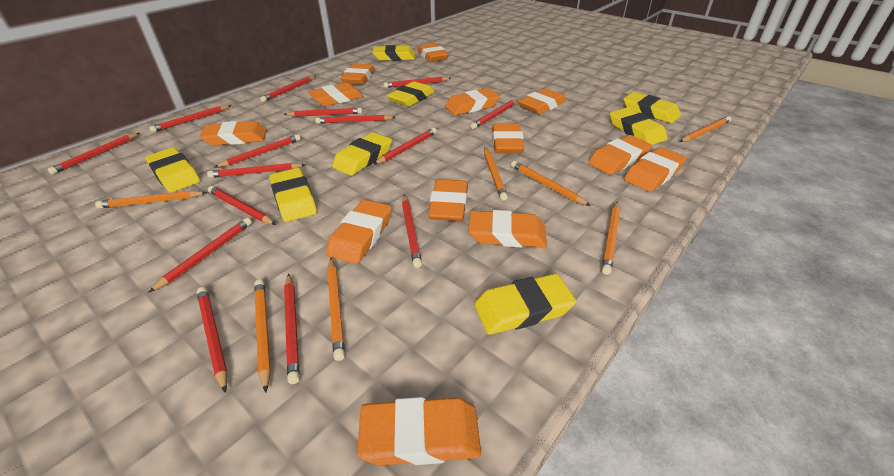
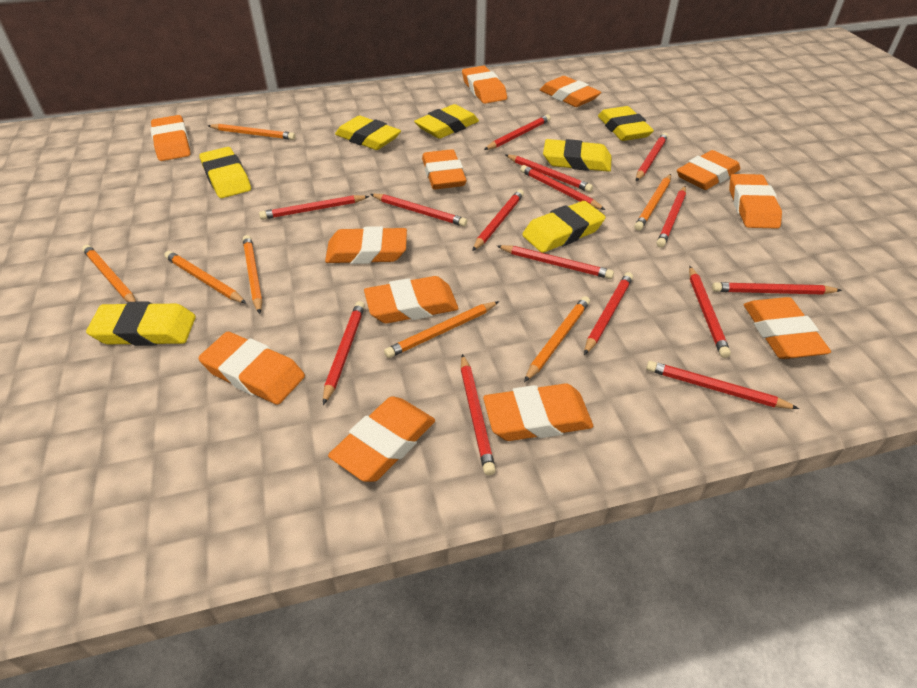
orange eraser: 13 -> 12
yellow eraser: 8 -> 7

